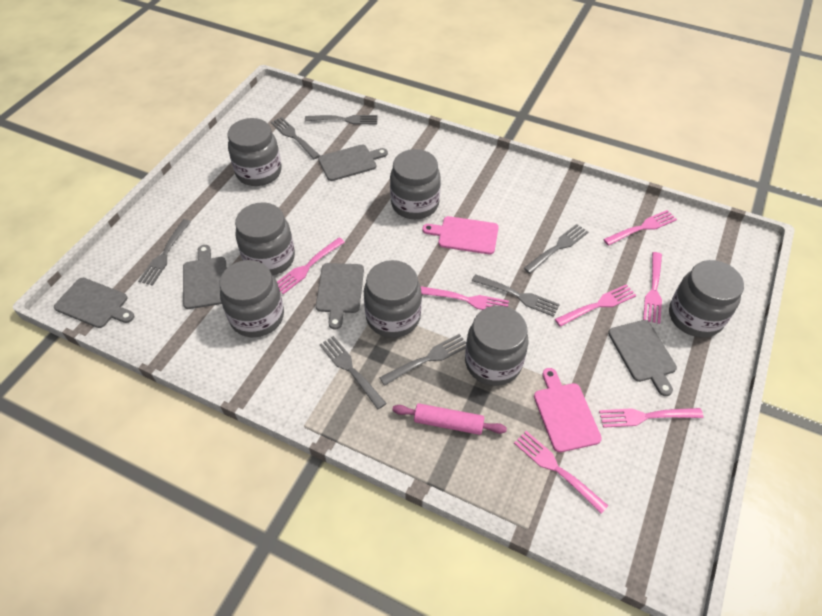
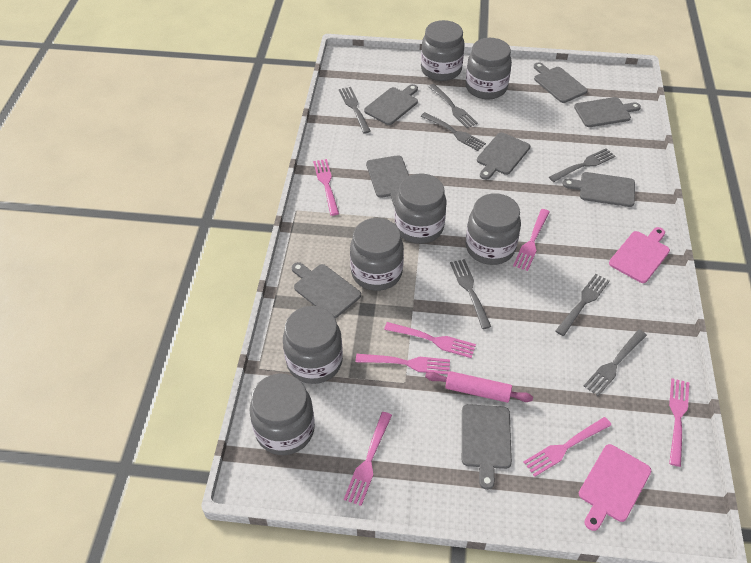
grey cutting board: 5 -> 8

